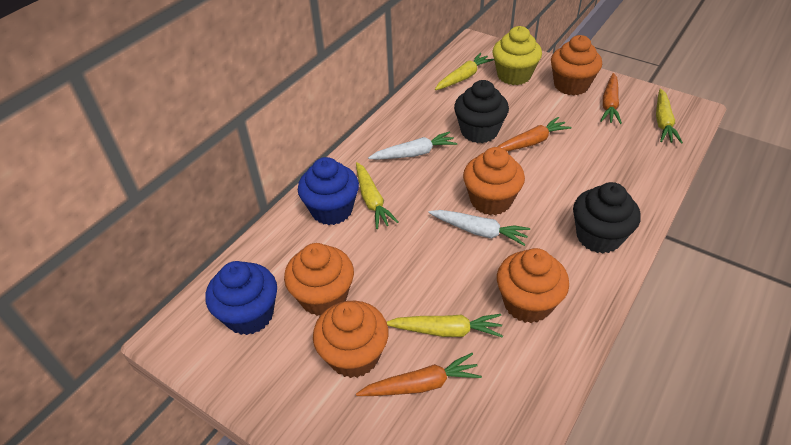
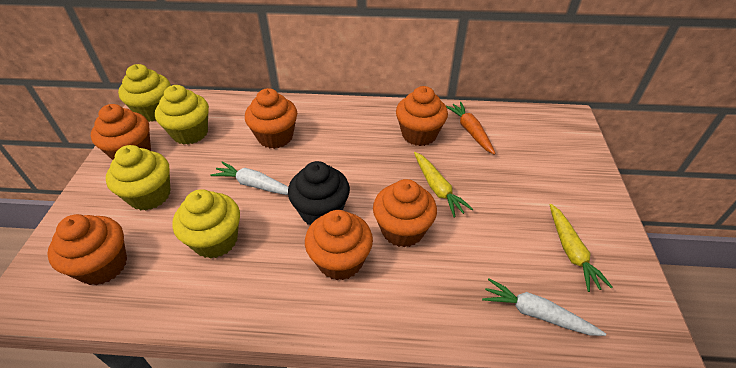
black cupcake: 2 -> 1
blue cupcake: 2 -> 0
orange carrot: 3 -> 1
orange cupcake: 5 -> 6
yellow carrot: 4 -> 2
yellow cupcake: 1 -> 4

